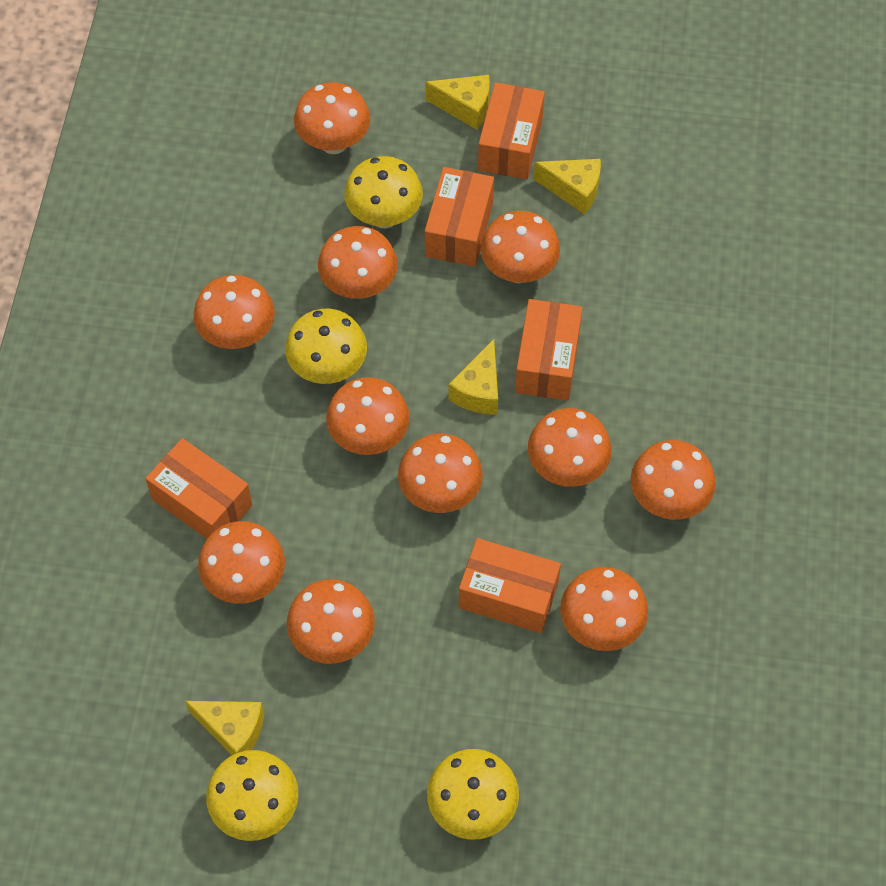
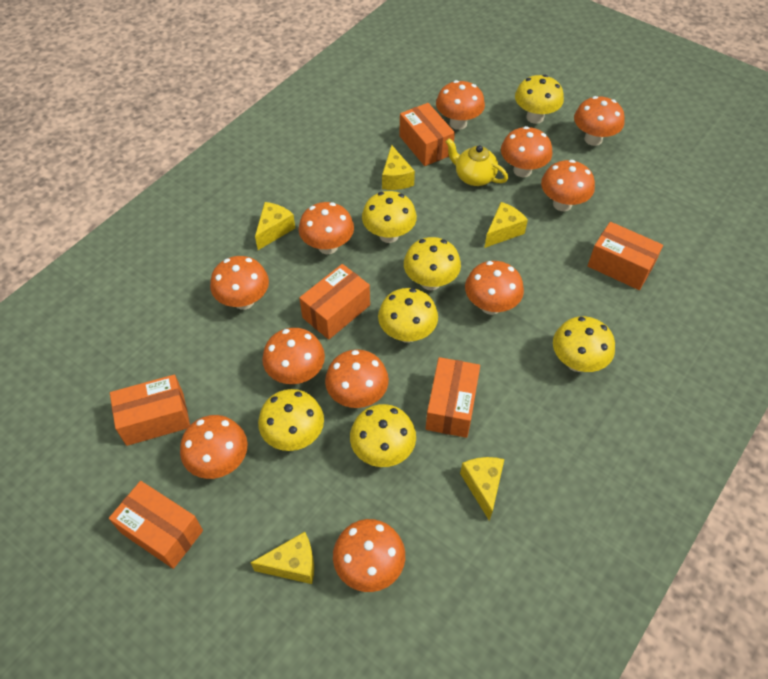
orange box: 5 -> 6
yellow cheese: 4 -> 5
yellow mushroom: 4 -> 7
yellow teapot: 0 -> 1

